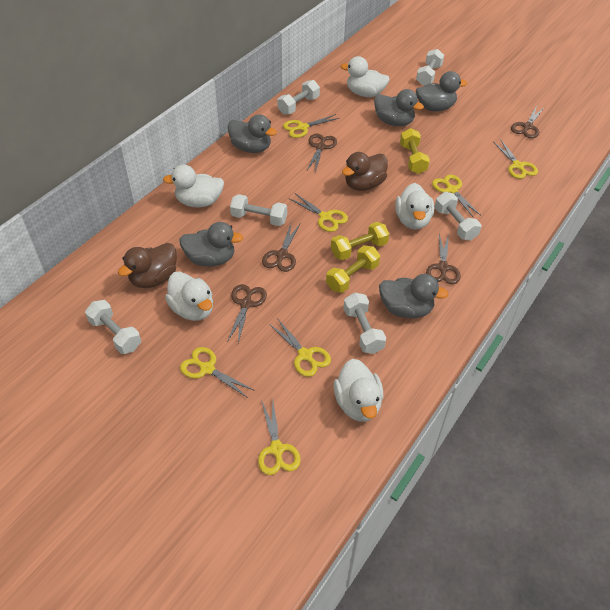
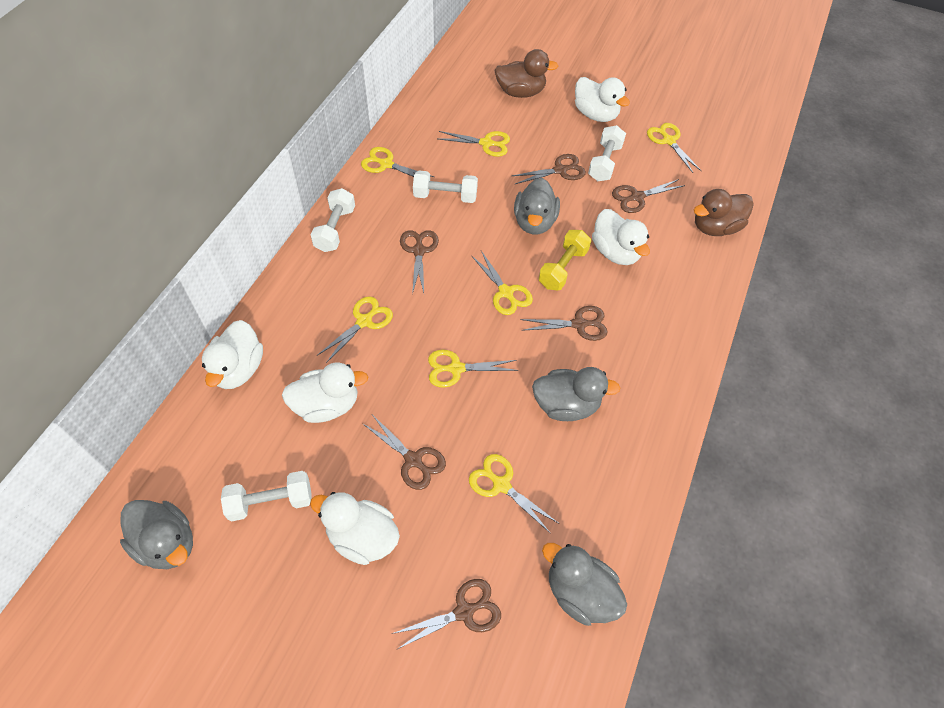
brown scissors: 5 -> 6
grey duck: 5 -> 4
white dumbbell: 6 -> 4
yellow dumbbell: 3 -> 1

